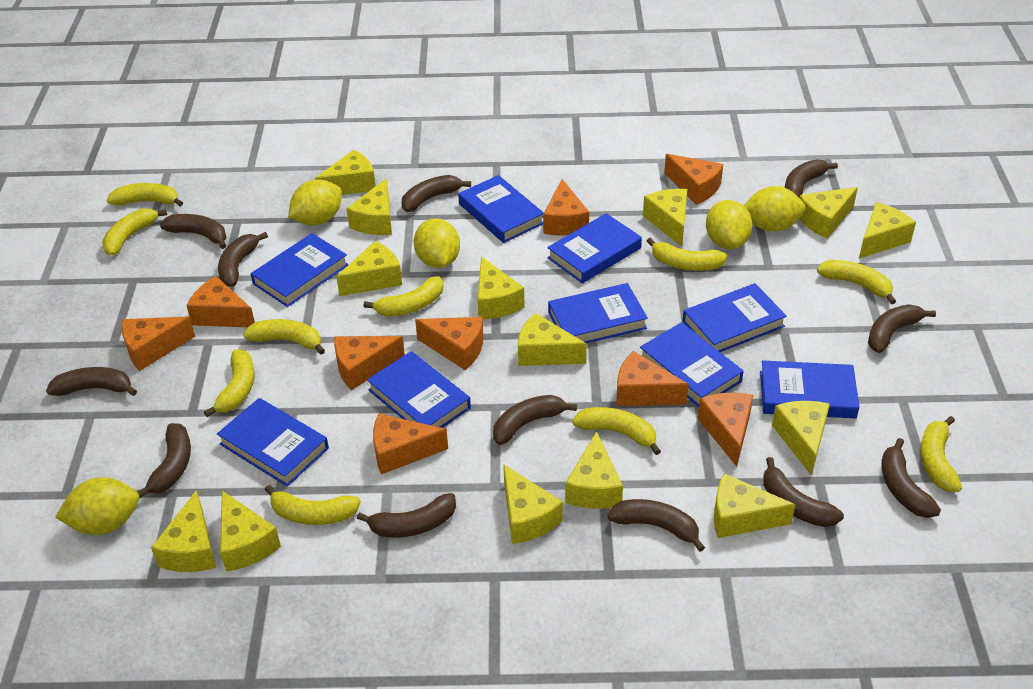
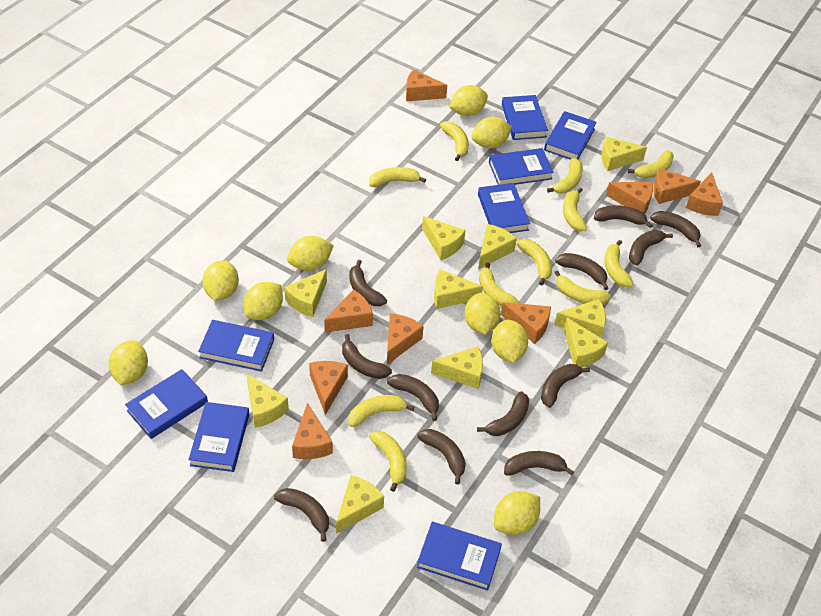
blue book: 9 -> 8
yellow banana: 10 -> 11
yellow cheese: 14 -> 10
yellow lemon: 5 -> 9

